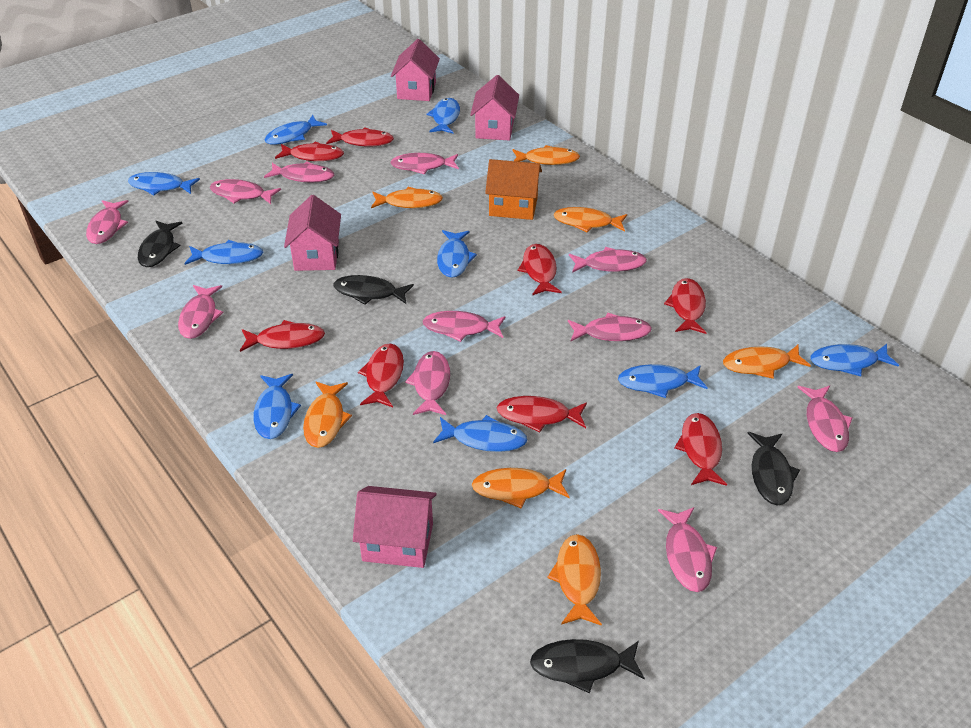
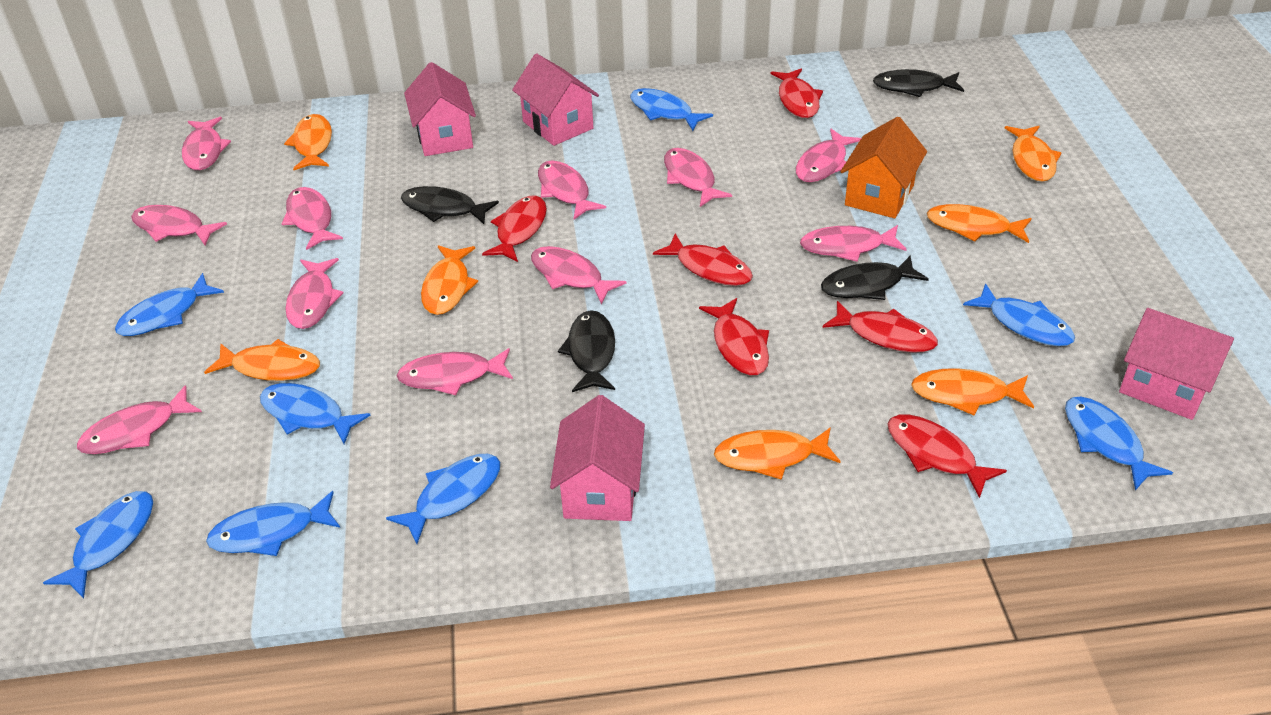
blue fish: 9 -> 8
red fish: 8 -> 6

